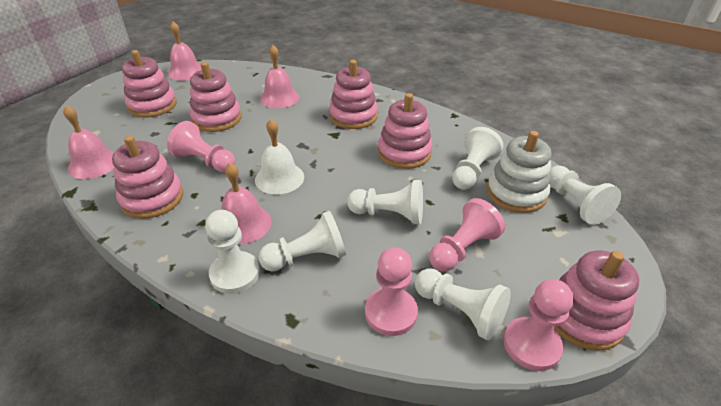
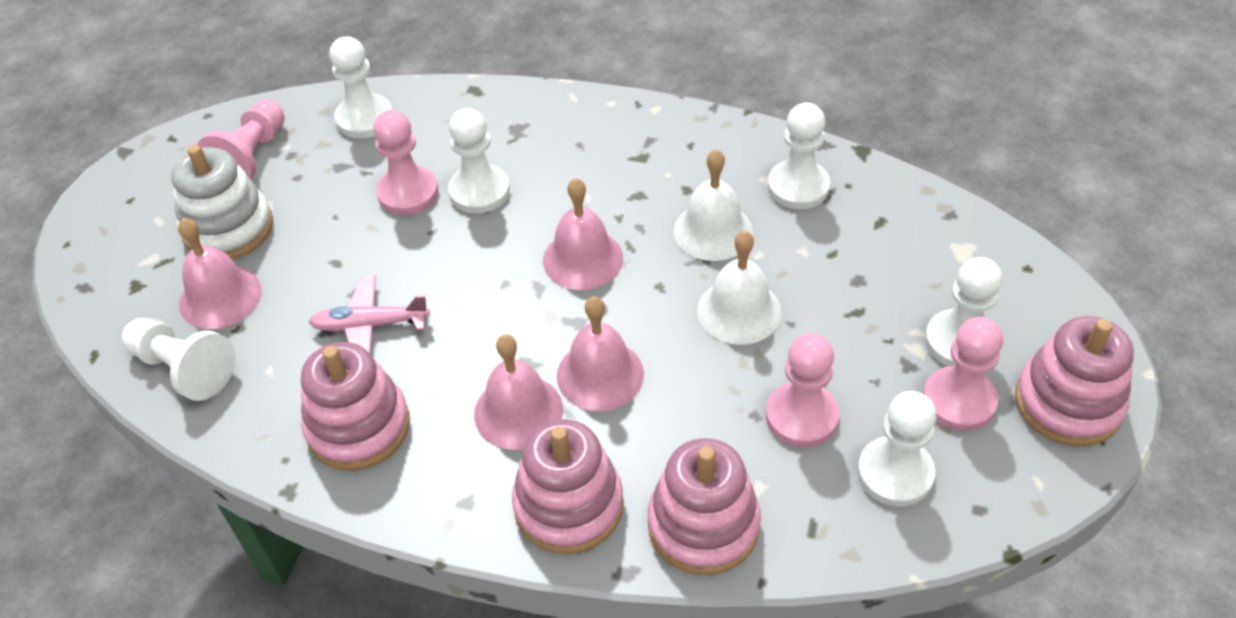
pink plane: 0 -> 1
pink stacking toy: 6 -> 4
white bell: 1 -> 2

